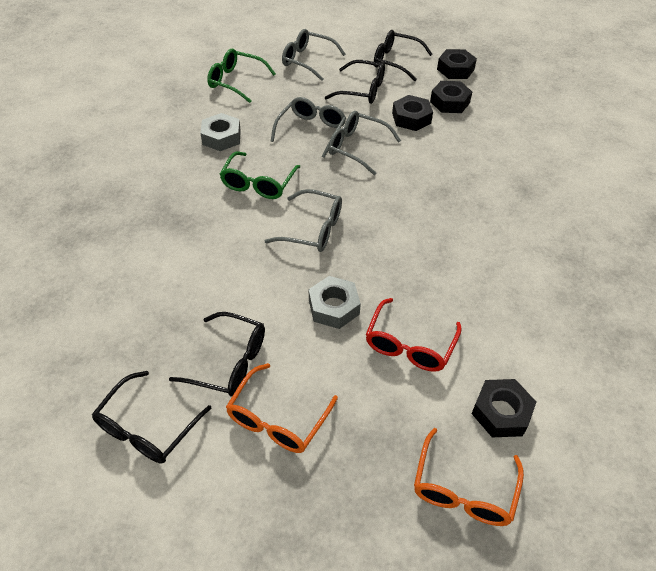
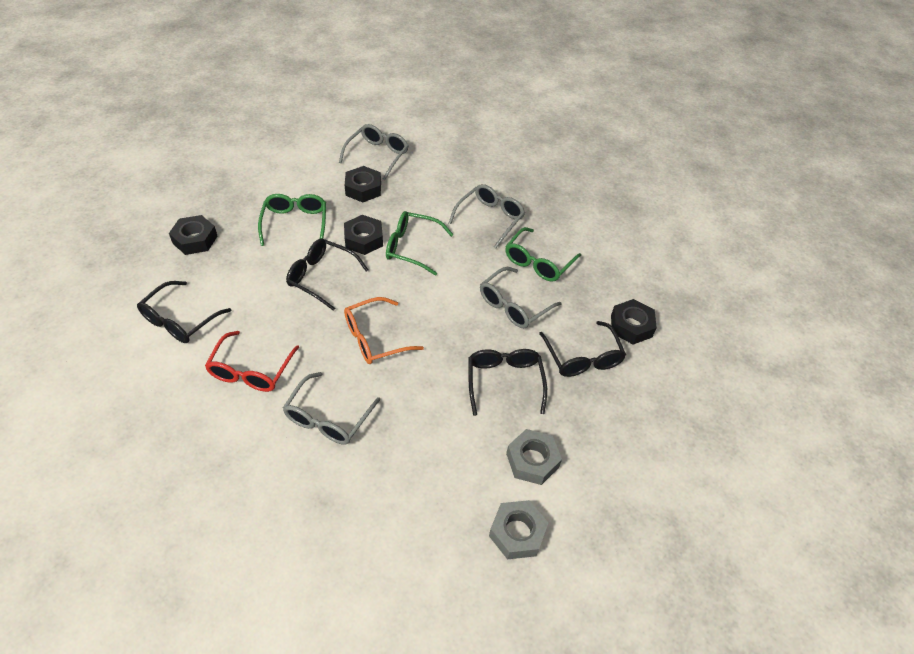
green glasses: 2 -> 3
orange glasses: 2 -> 1

